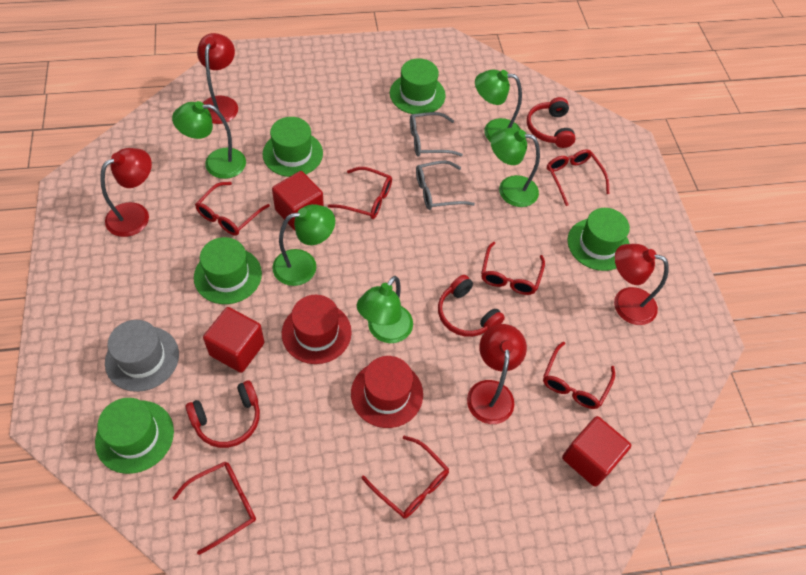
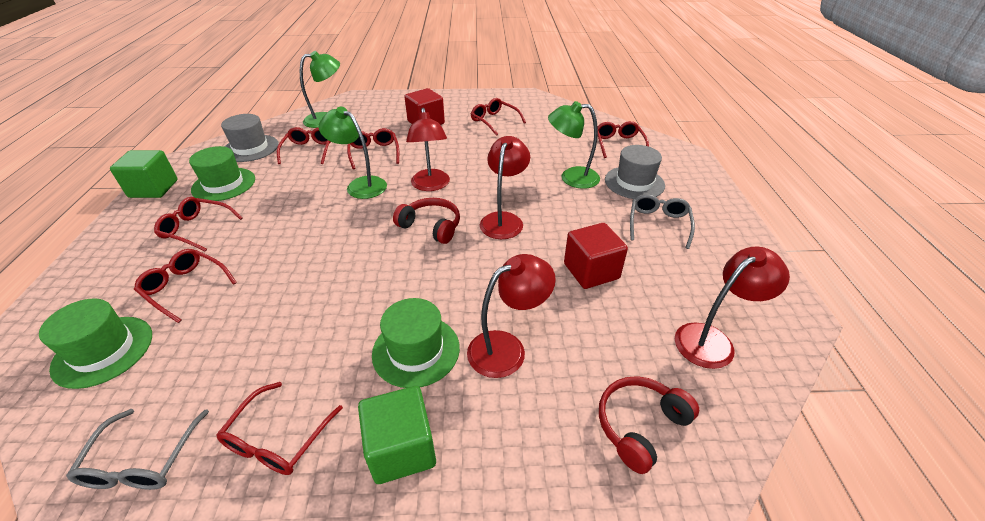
green cube: 0 -> 2
green hat: 5 -> 3
green lamp: 5 -> 3
grey hat: 1 -> 2
red cube: 3 -> 2
red hat: 2 -> 0
red headphones: 3 -> 2

